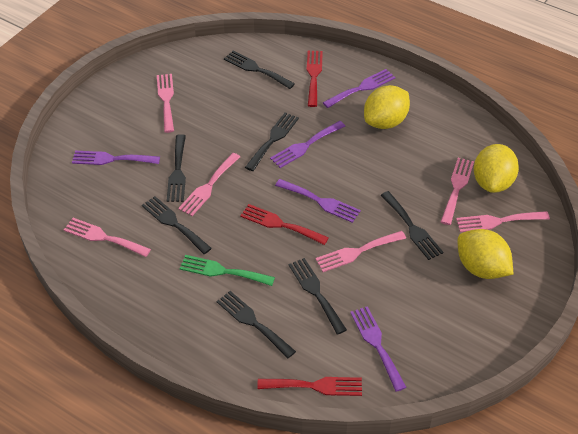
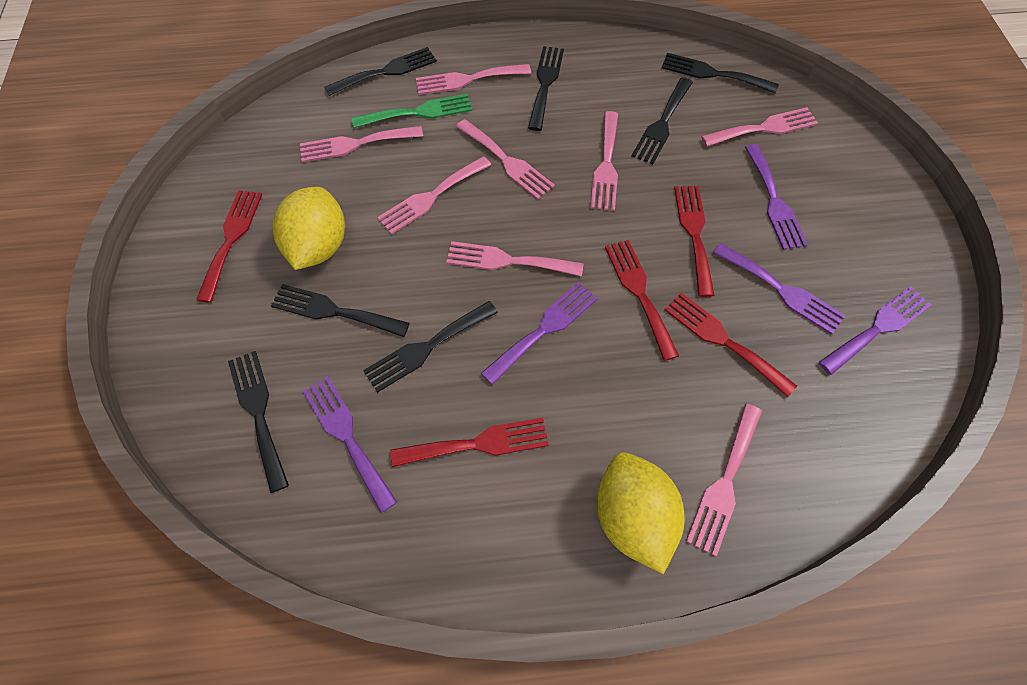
pink fork: 6 -> 8
red fork: 3 -> 5
yellow lemon: 3 -> 2

